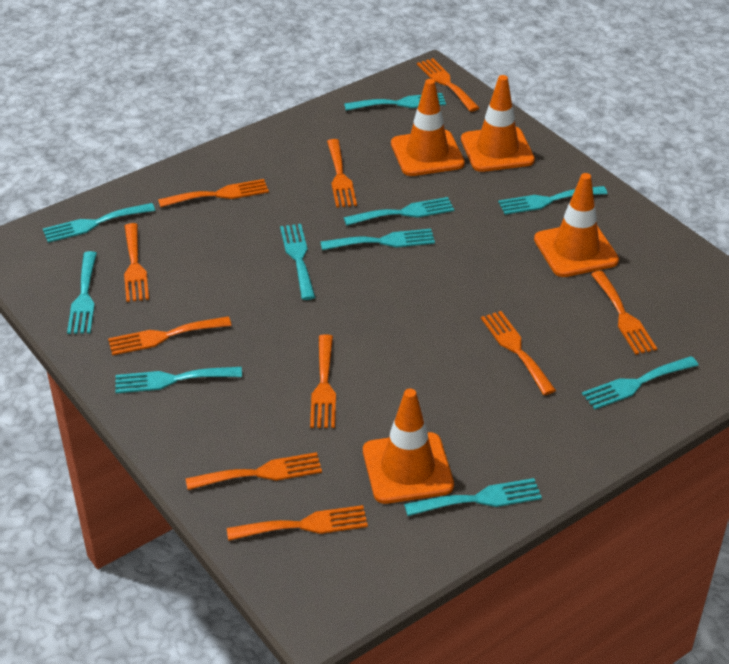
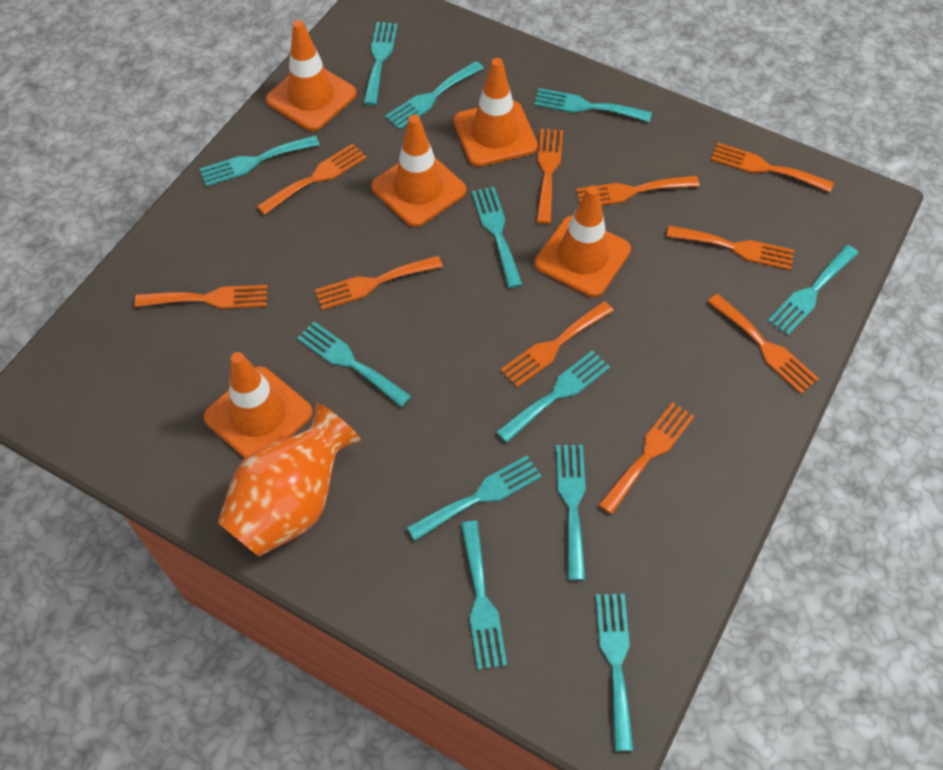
orange traffic cone: 4 -> 5
orange vase: 0 -> 1
turquoise fork: 10 -> 12

